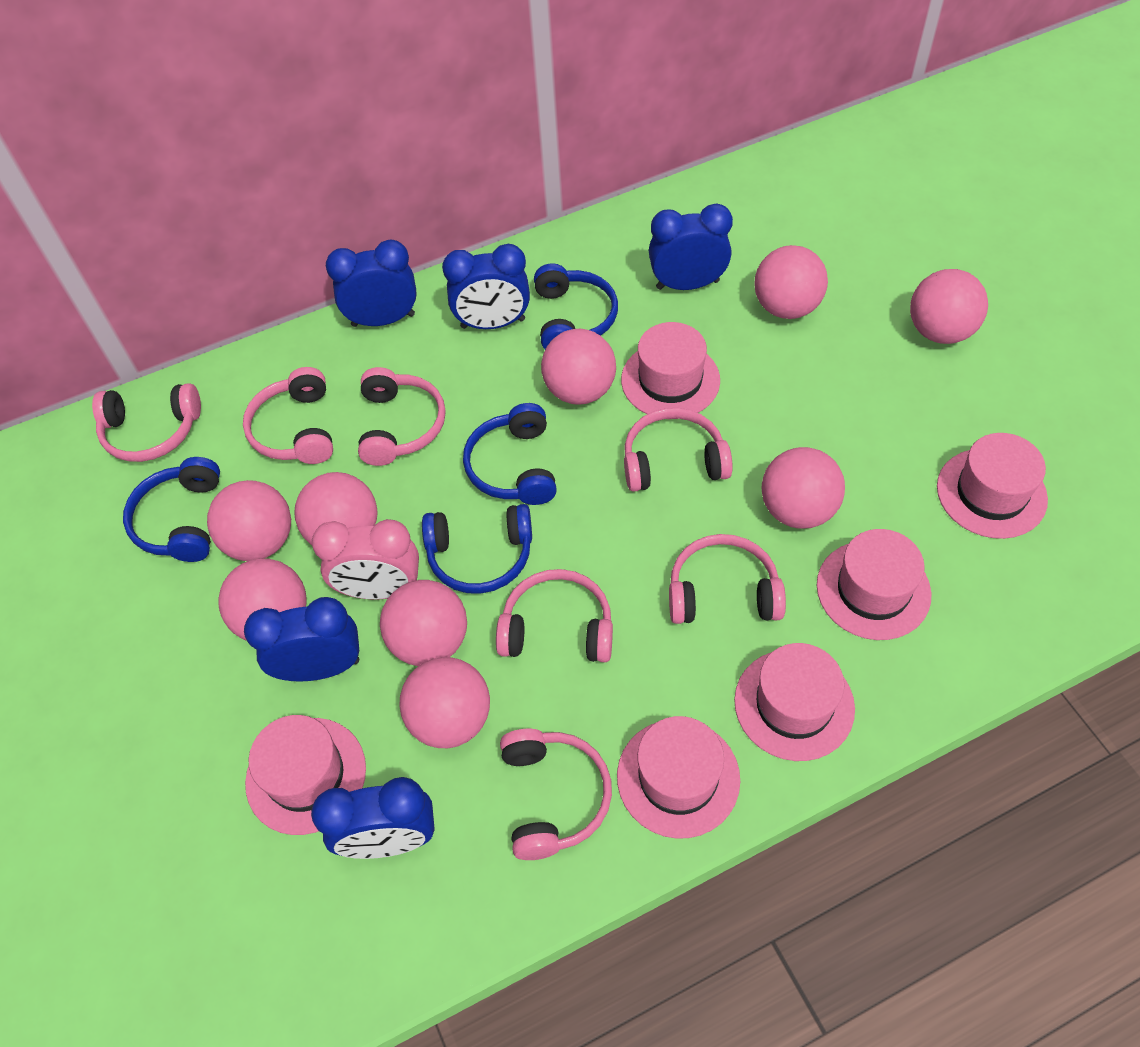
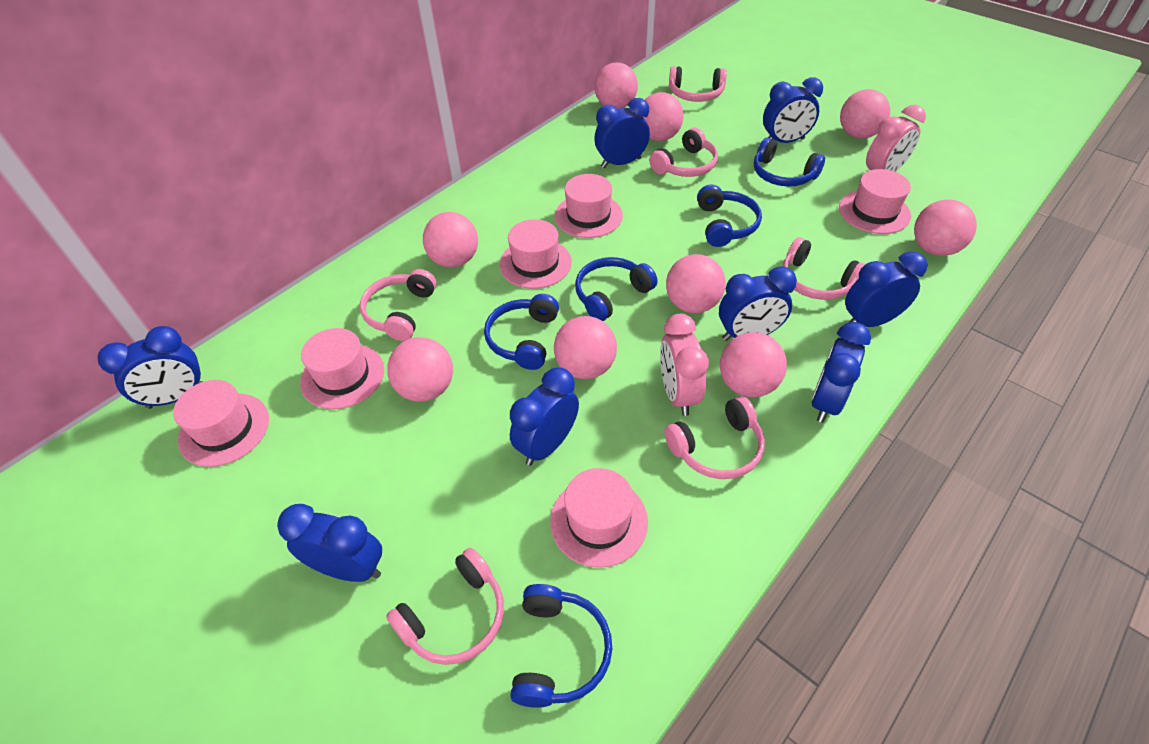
blue clock: 5 -> 8
blue headphones: 4 -> 5
pink clock: 1 -> 2
pink headphones: 7 -> 6

